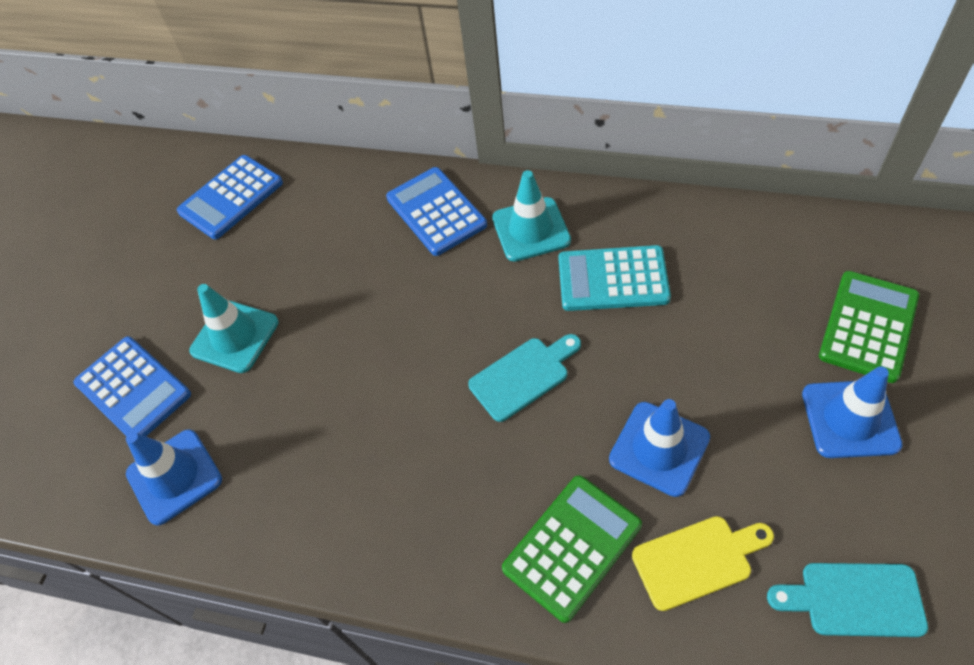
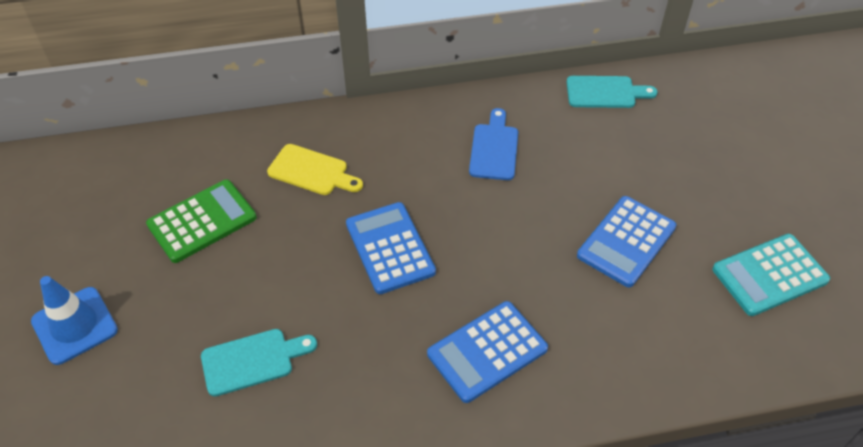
blue cutting board: 0 -> 1
blue traffic cone: 3 -> 1
green calculator: 2 -> 1
turquoise traffic cone: 2 -> 0

